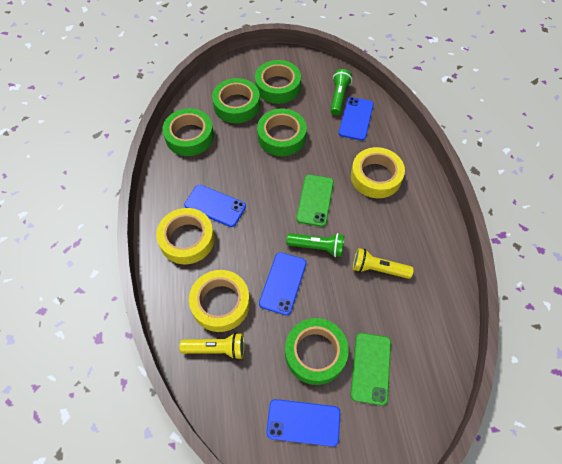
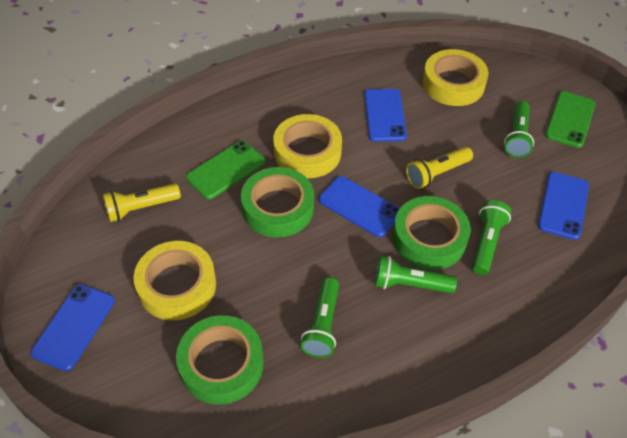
green flashlight: 2 -> 4
green tape: 5 -> 3

